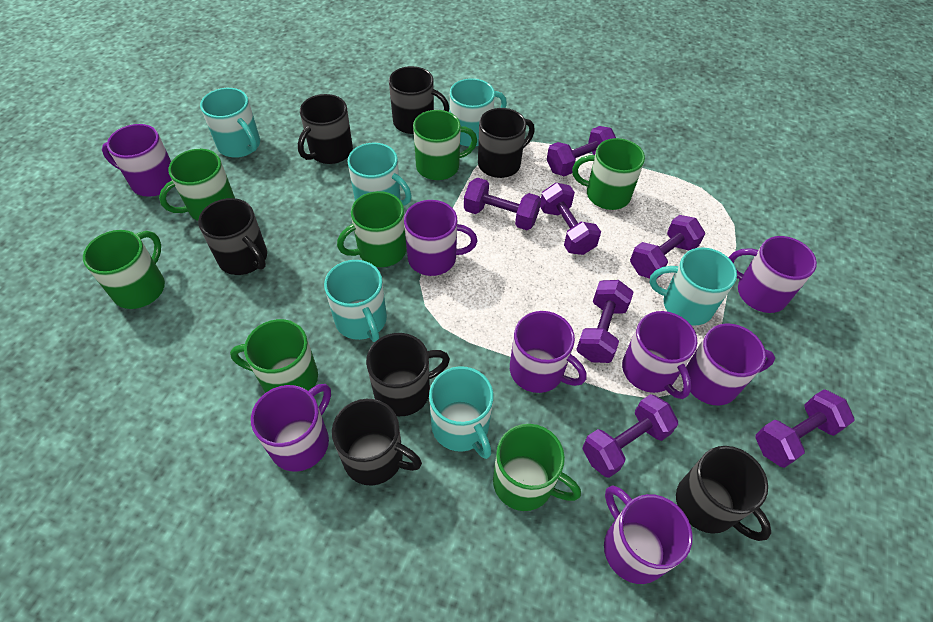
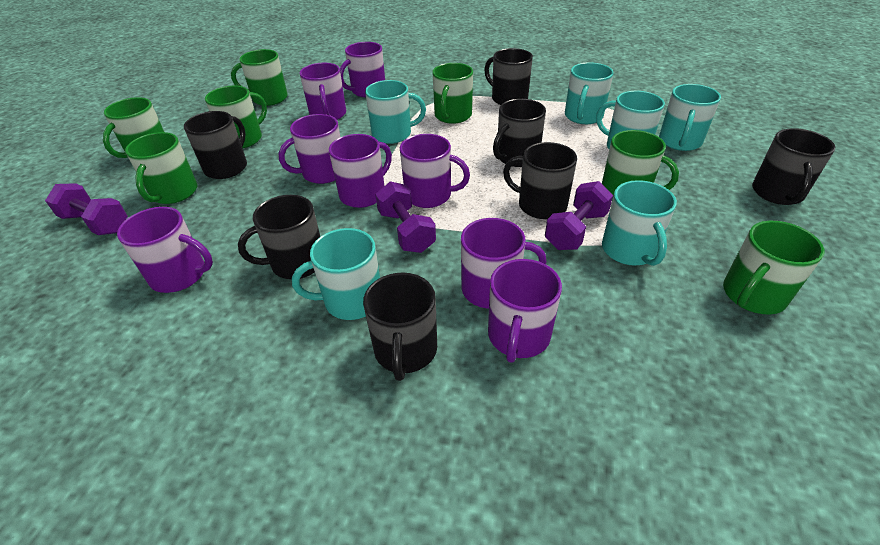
purple dumbbell: 7 -> 3

